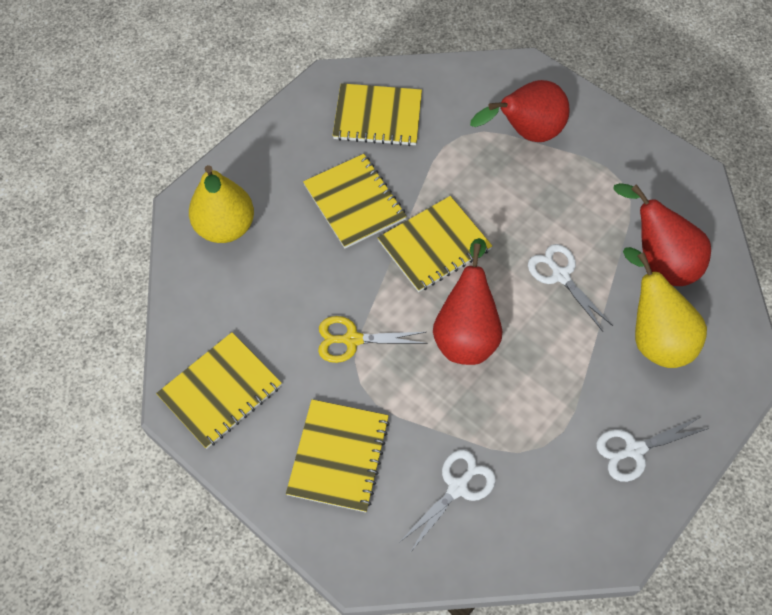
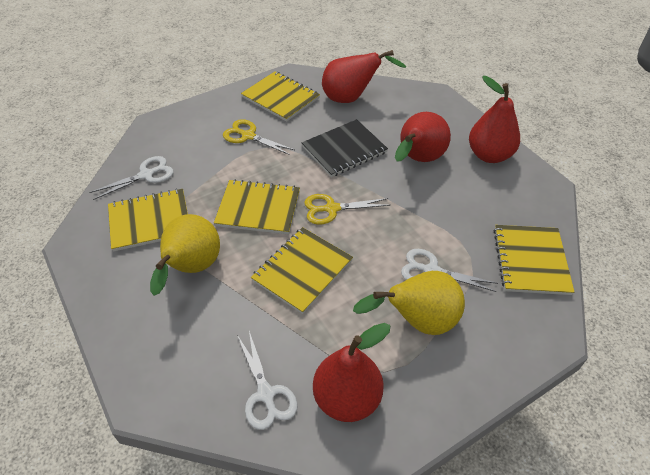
black notebook: 0 -> 1
red pear: 3 -> 4
yellow scissors: 1 -> 2

